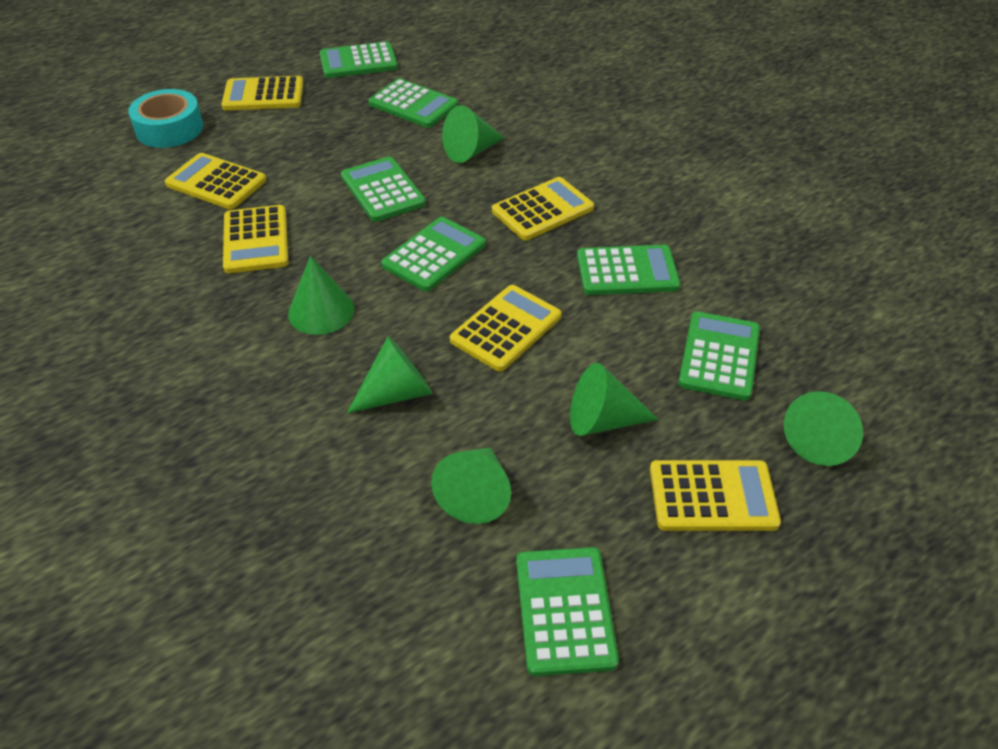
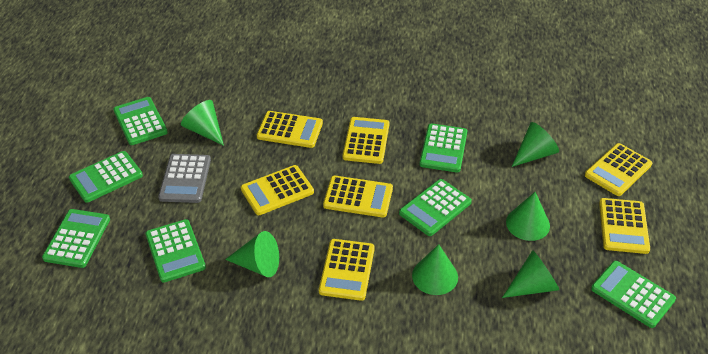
grey calculator: 0 -> 1
turquoise tape: 1 -> 0
yellow calculator: 6 -> 7

